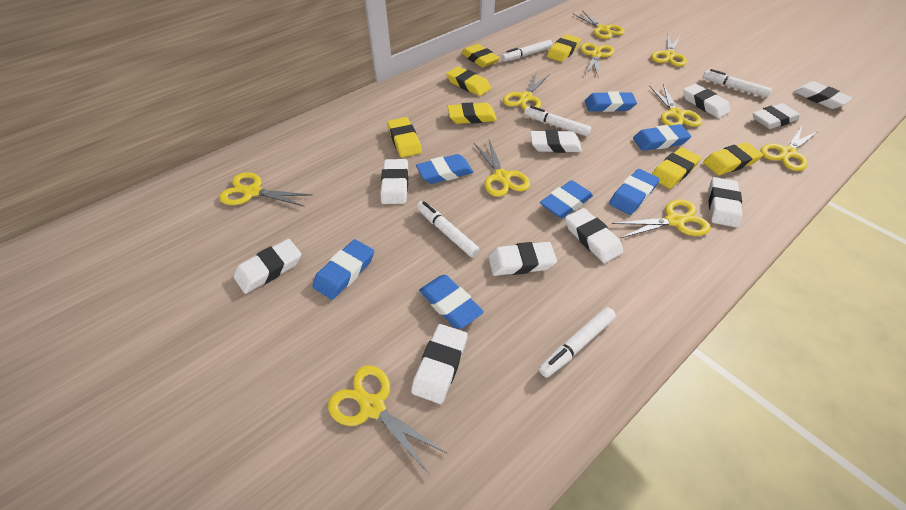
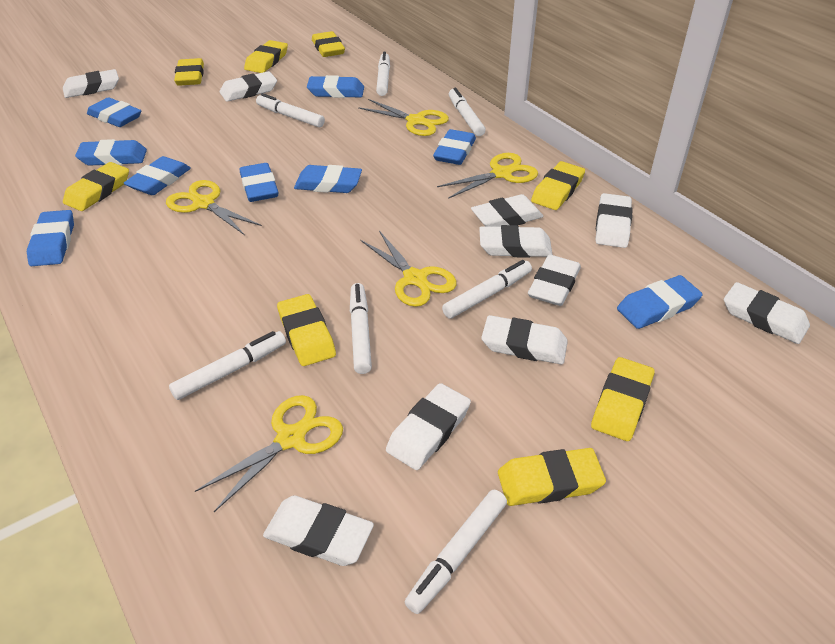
blue eraser: 7 -> 9
white marker: 5 -> 7
yellow eraser: 7 -> 8
yellow scissors: 10 -> 5

